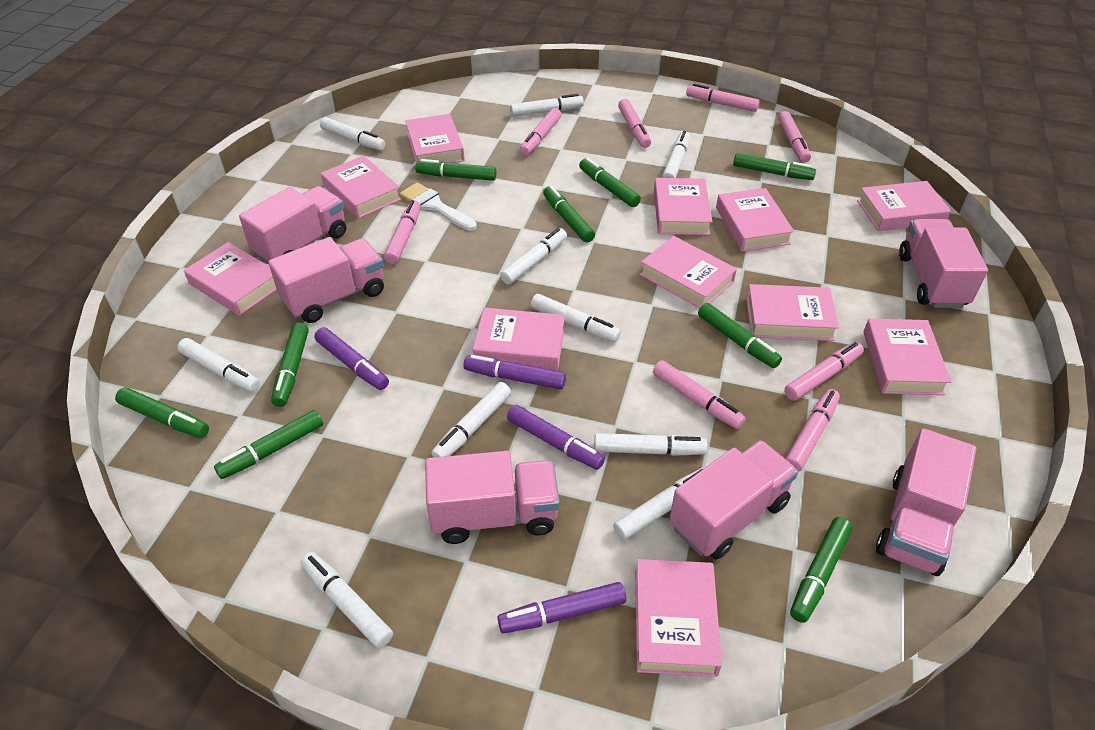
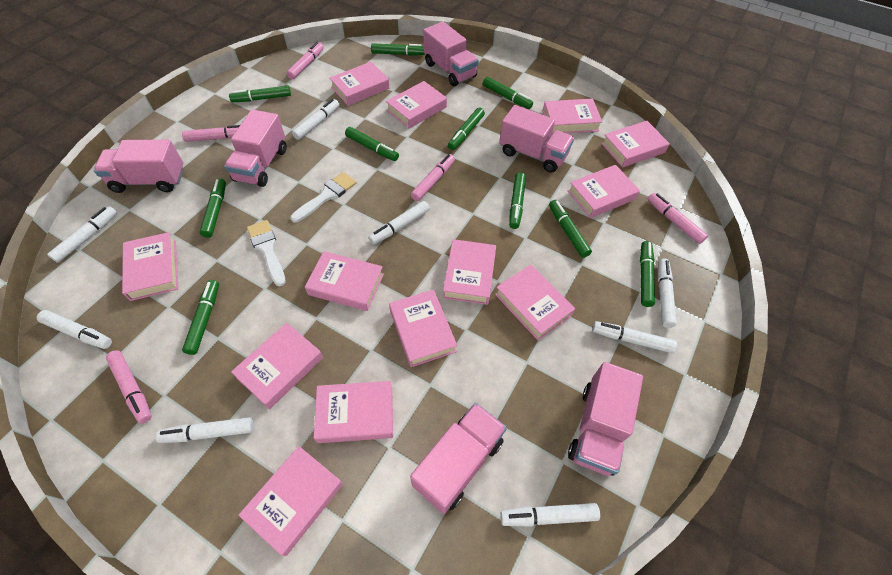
green marker: 9 -> 10
pink book: 11 -> 13
pink marker: 8 -> 5
purple marker: 4 -> 0
white brush: 1 -> 2
white marker: 10 -> 8

